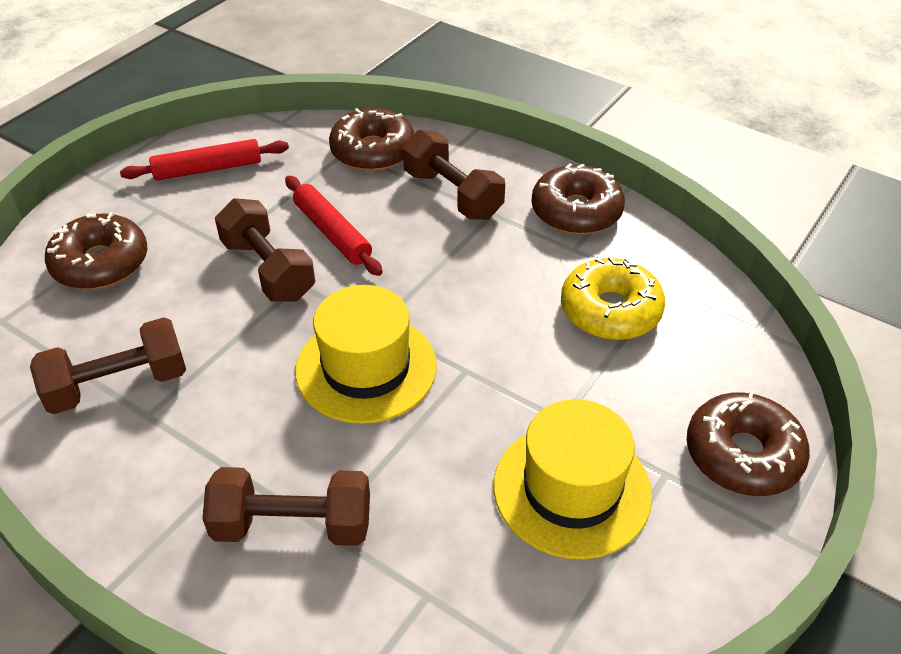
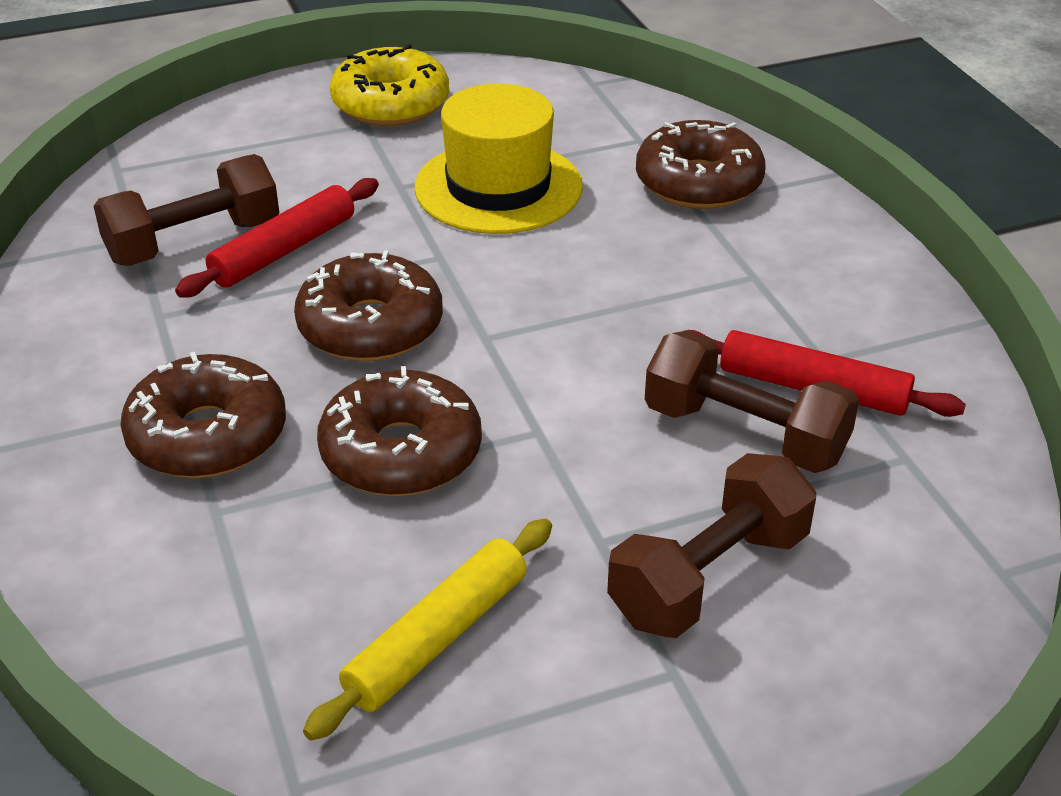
brown dumbbell: 4 -> 3
yellow hat: 2 -> 1
yellow rolling pin: 0 -> 1

